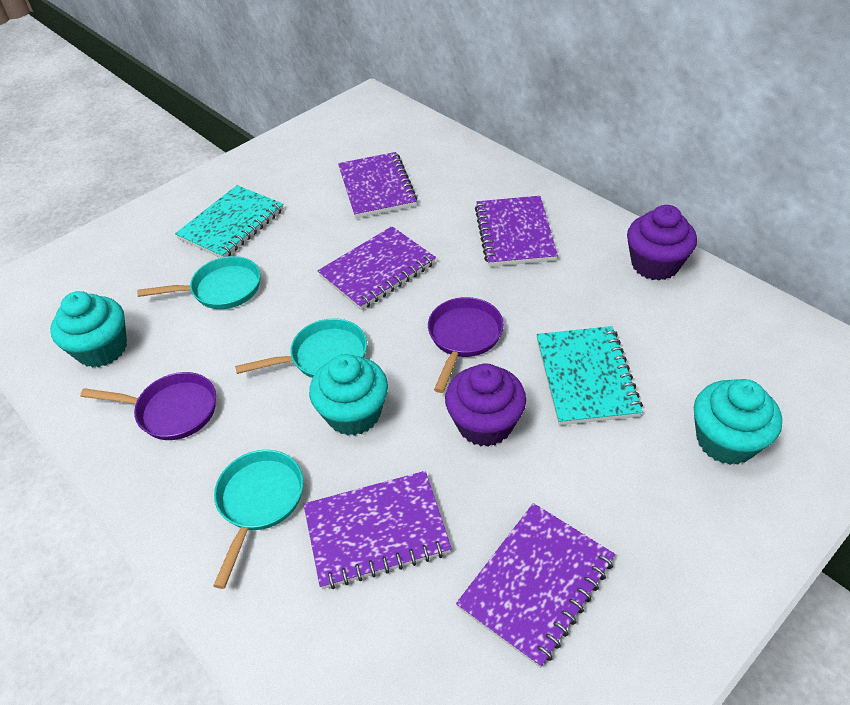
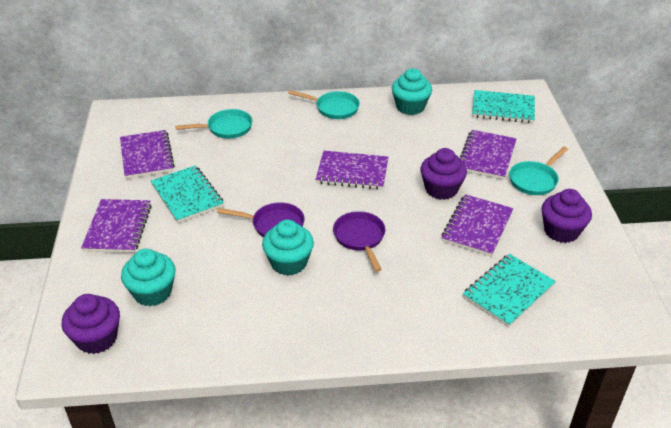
purple cupcake: 2 -> 3
turquoise notebook: 2 -> 3

